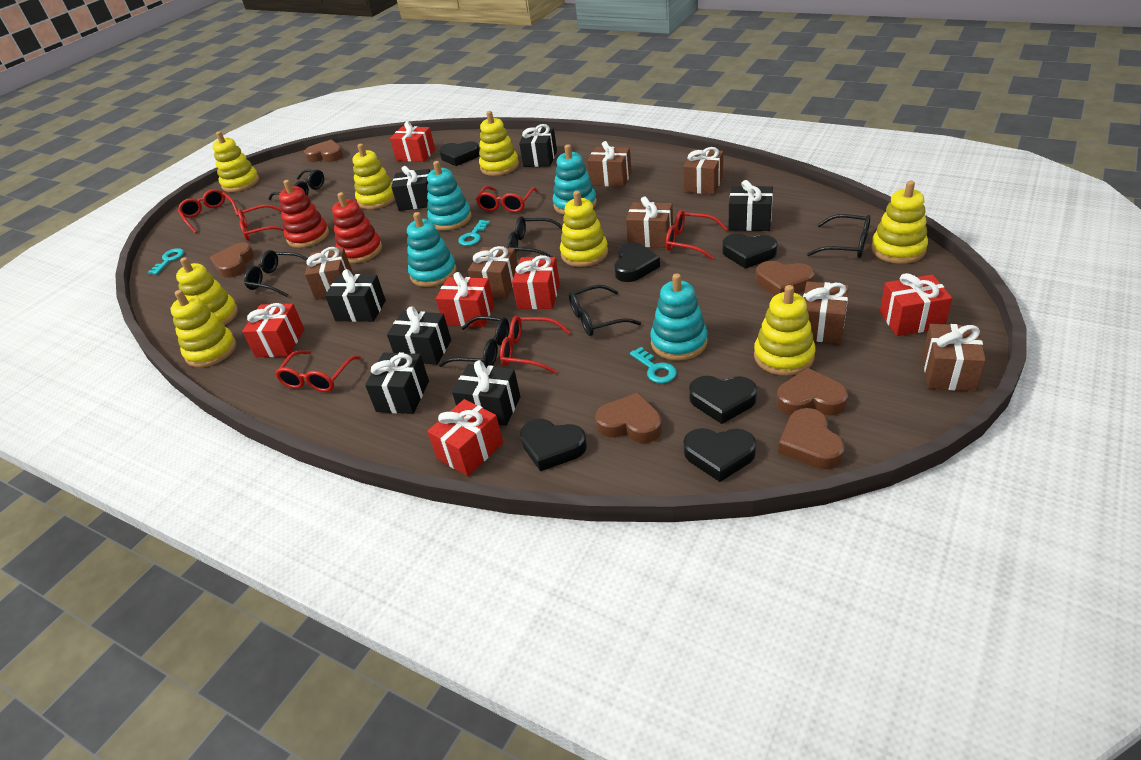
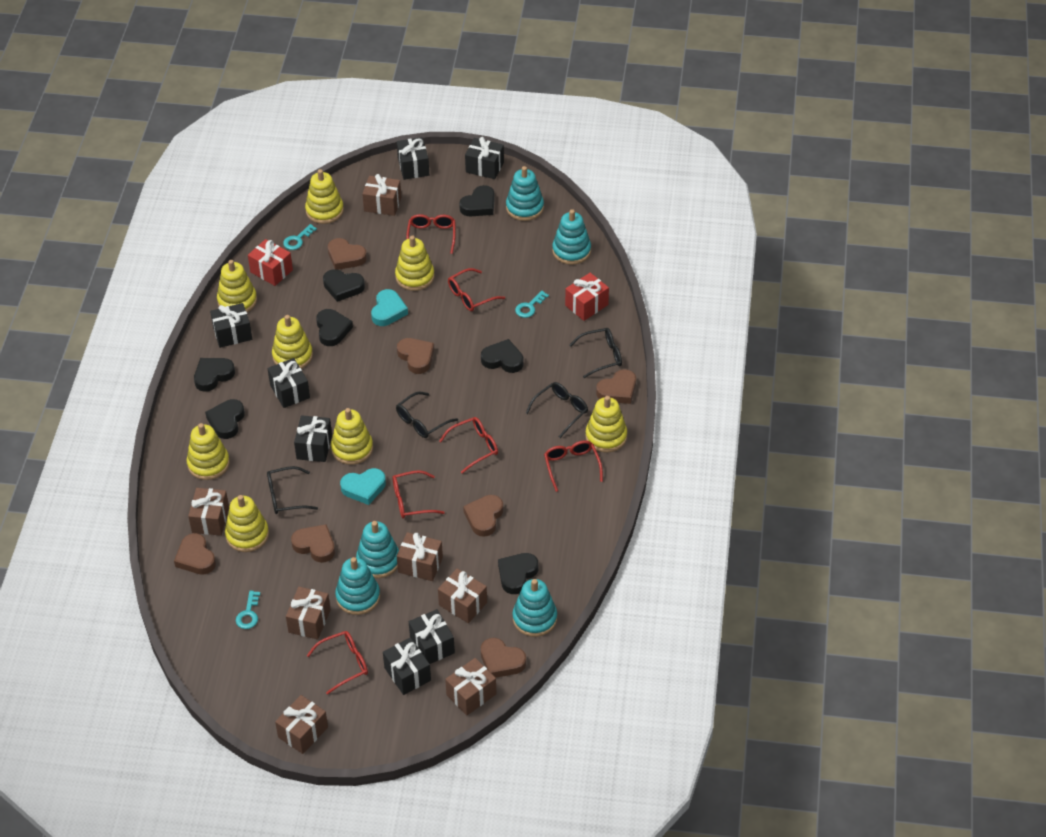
black glasses: 6 -> 4
black heart: 6 -> 7
brown heart: 6 -> 7
red gift: 6 -> 2
red stacking toy: 2 -> 0
turquoise heart: 0 -> 2
turquoise stacking toy: 4 -> 5

